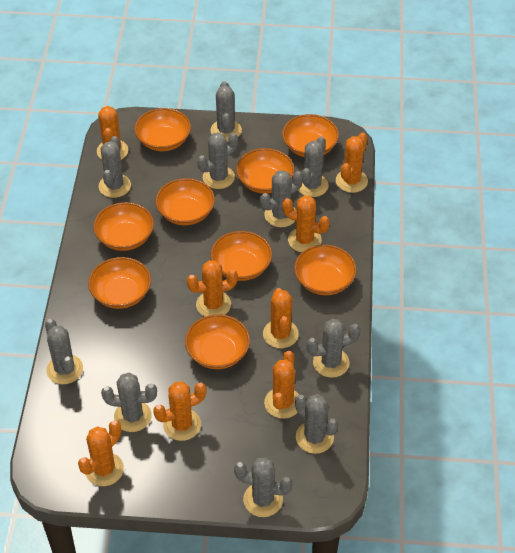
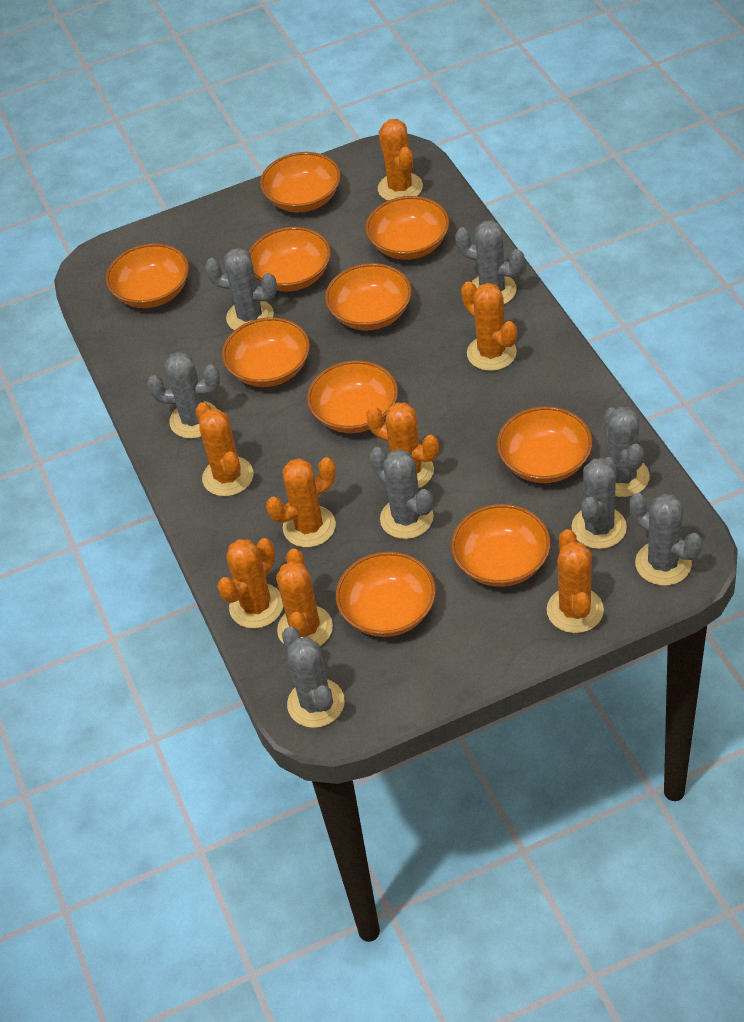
grey cactus: 10 -> 8
orange bowl: 9 -> 10

